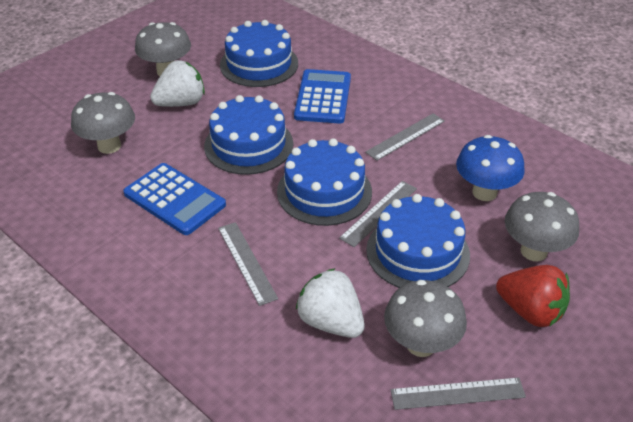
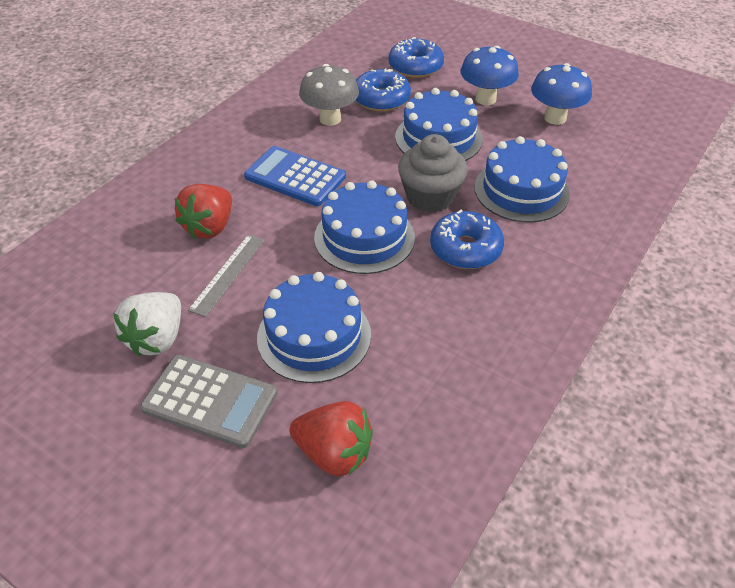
blue calculator: 2 -> 1
blue donut: 0 -> 3
blue mushroom: 1 -> 2
grey calculator: 0 -> 1
grey cupcake: 0 -> 1
grey mushroom: 4 -> 1
grey ruler: 4 -> 1
red strawberry: 1 -> 2
white strawberry: 2 -> 1

